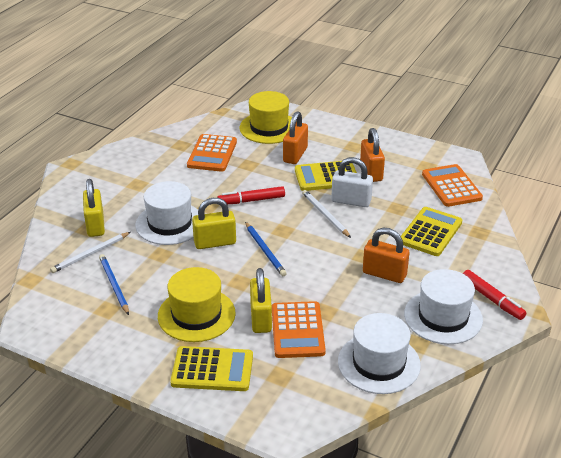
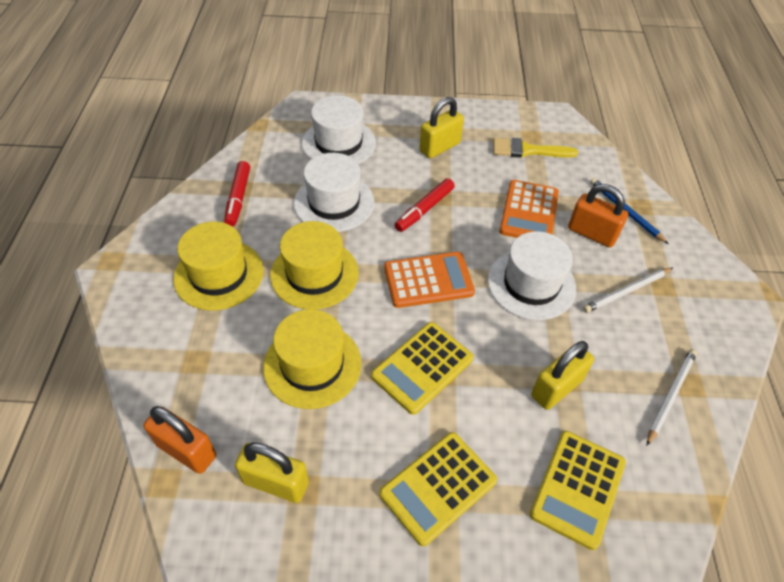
blue pencil: 2 -> 1
orange calculator: 3 -> 2
orange padlock: 3 -> 2
white padlock: 1 -> 0
yellow brush: 0 -> 1
yellow hat: 2 -> 3

